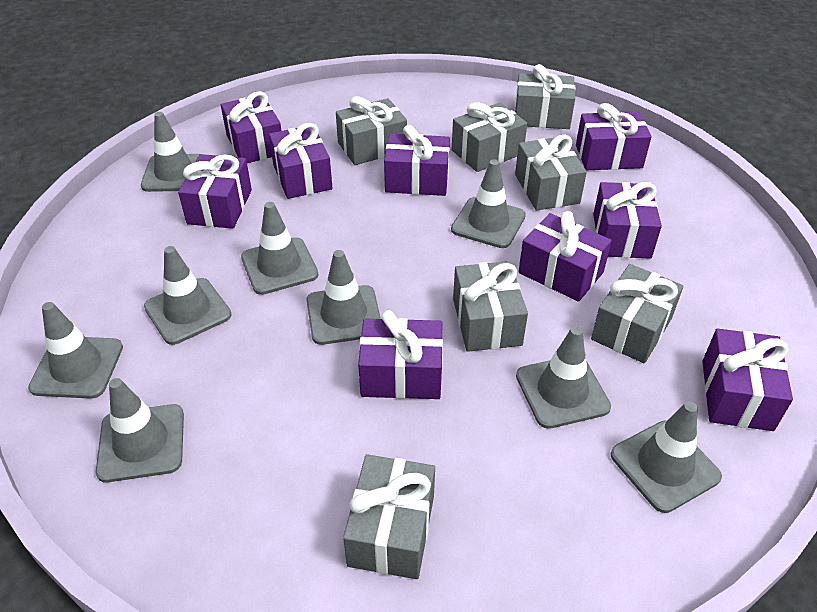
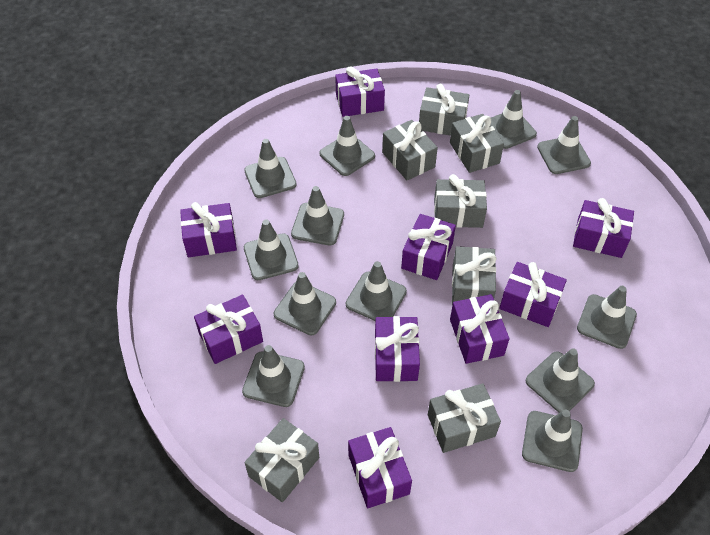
grey traffic cone: 9 -> 12

